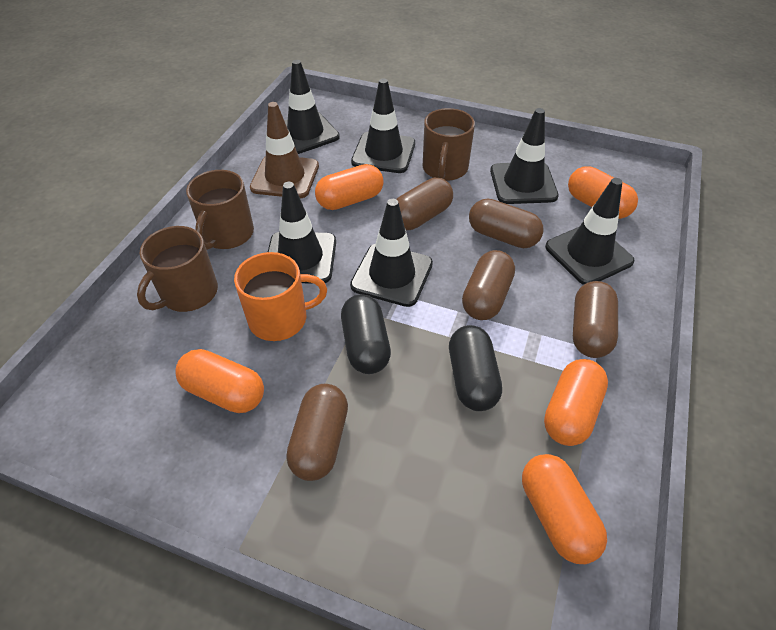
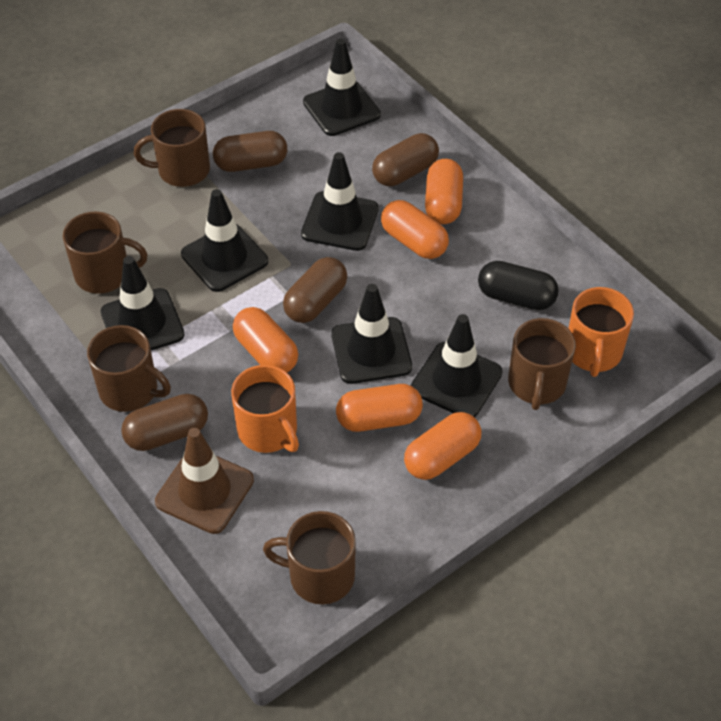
black capsule: 2 -> 1
brown capsule: 5 -> 4
brown mug: 3 -> 5
orange mug: 1 -> 2

